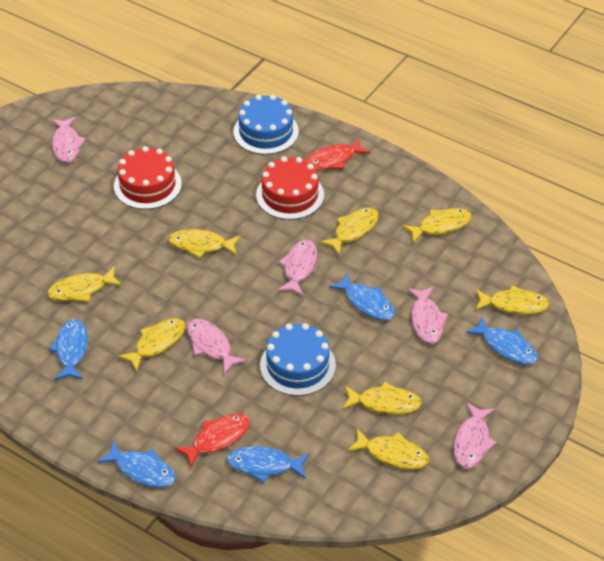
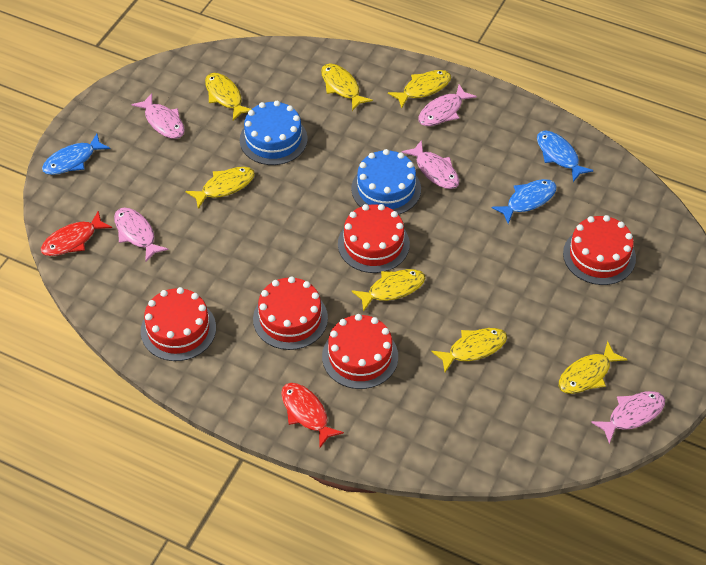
blue fish: 5 -> 3
red cake: 2 -> 5
yellow fish: 8 -> 7

